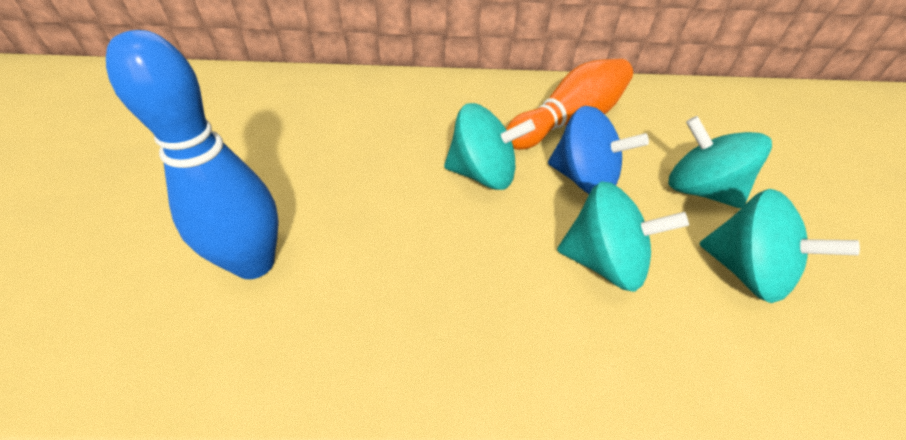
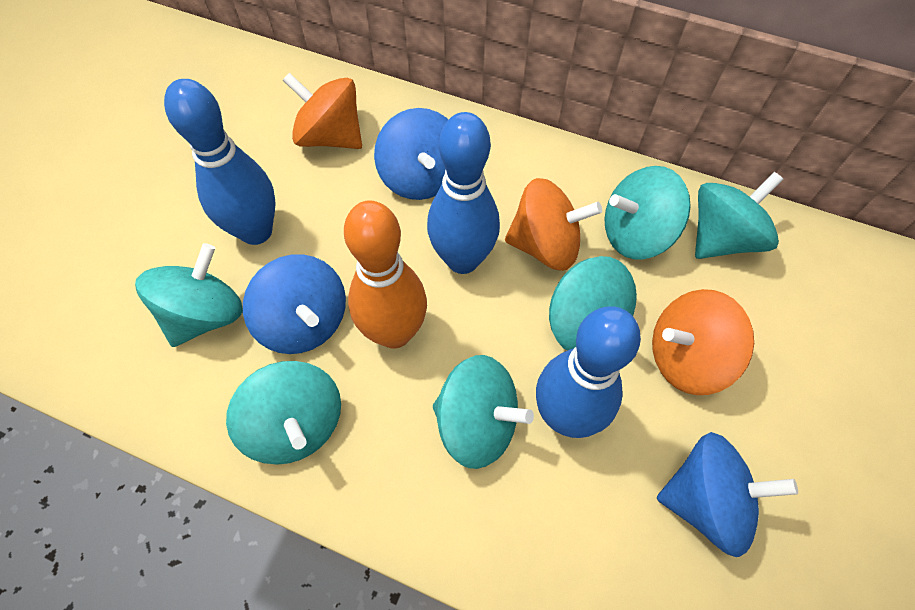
blue bowling pin: 1 -> 3
blue spinning top: 1 -> 3
orange spinning top: 0 -> 3
turquoise spinning top: 4 -> 6

